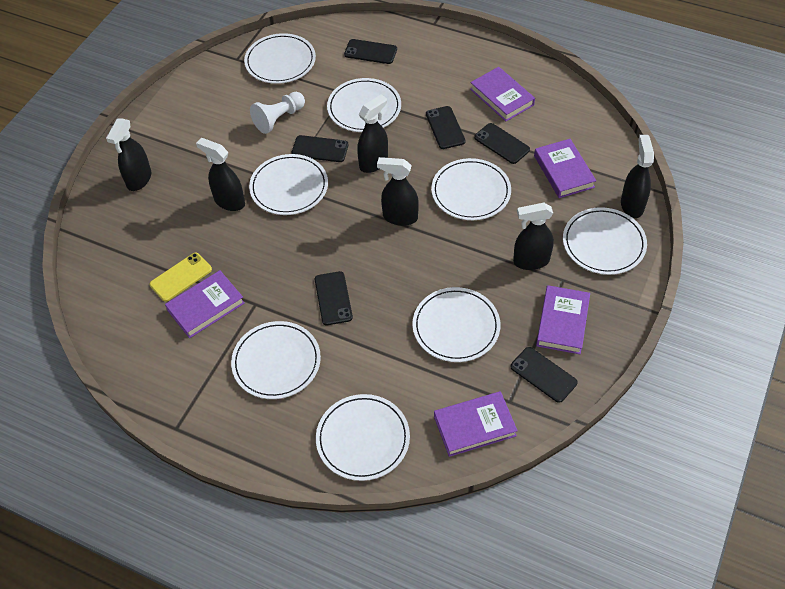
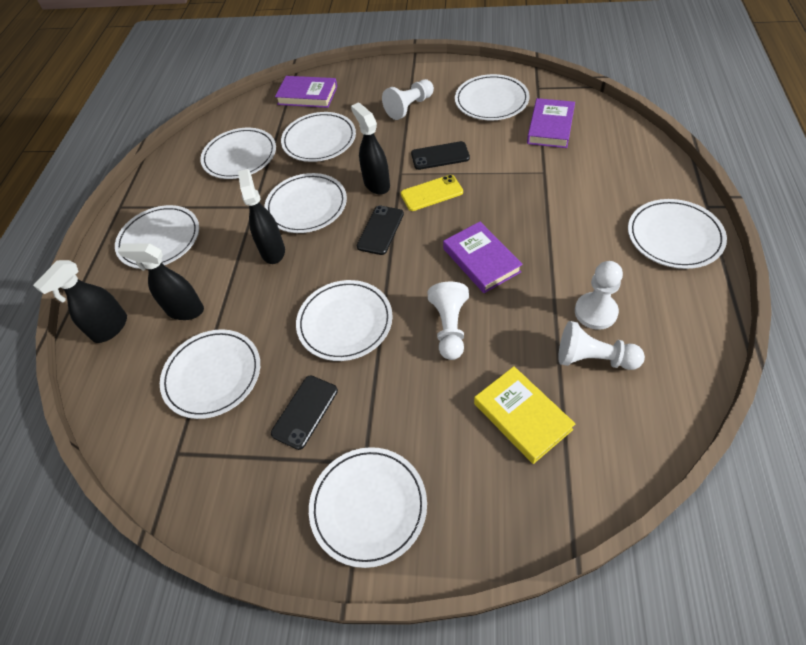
black phone: 6 -> 3
black spray bottle: 6 -> 4
purple book: 5 -> 3
white pawn: 1 -> 4
white plate: 8 -> 9
yellow book: 0 -> 1

